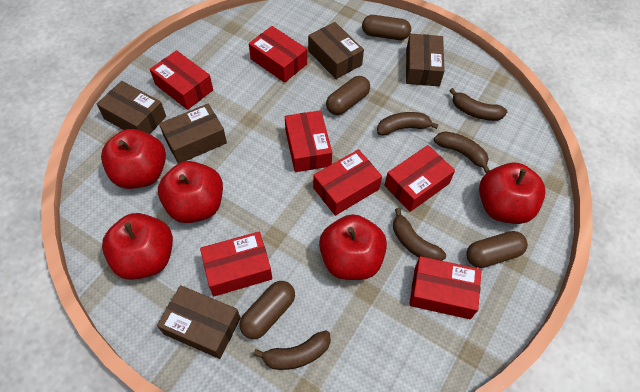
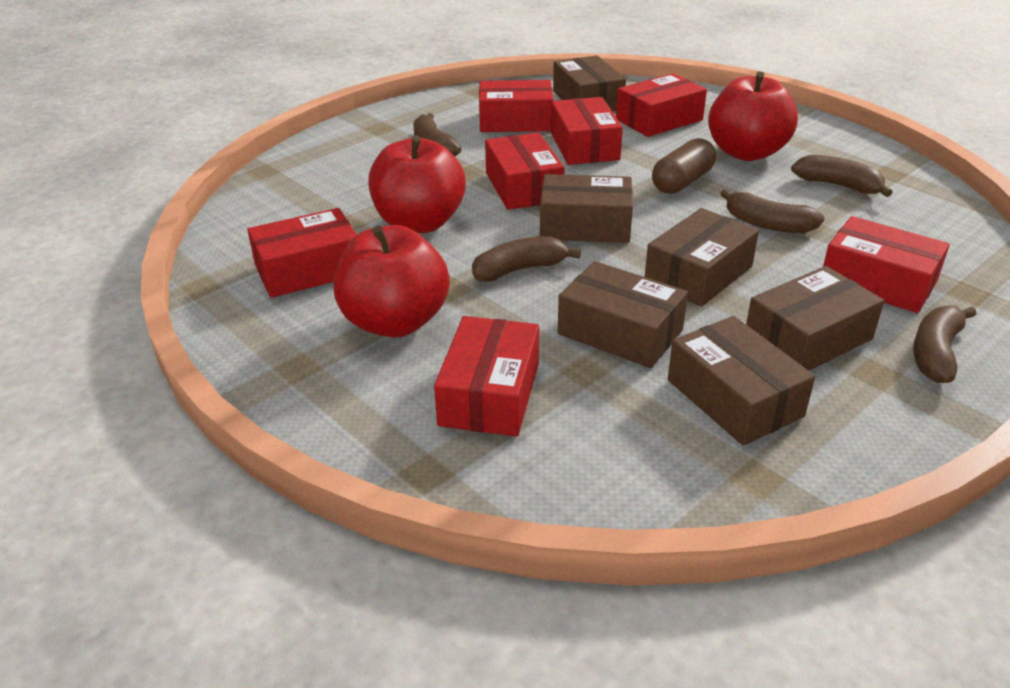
brown box: 5 -> 6
brown capsule: 4 -> 1
red apple: 5 -> 3

